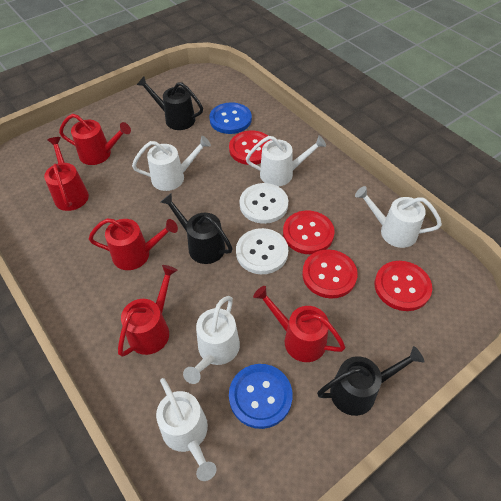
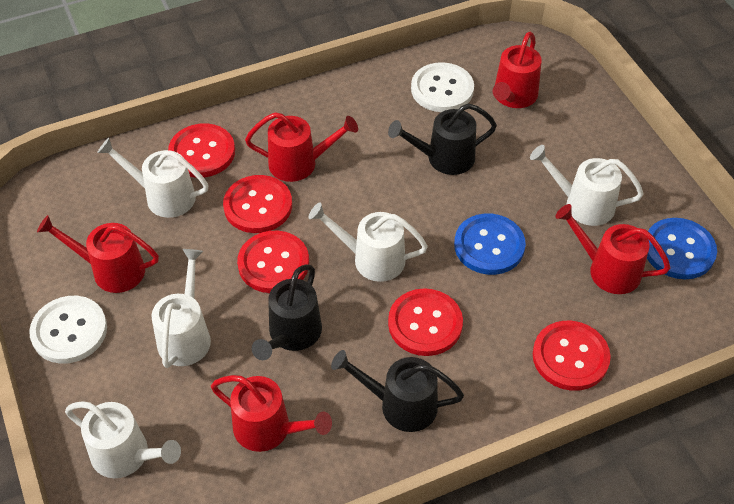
red button: 4 -> 5

